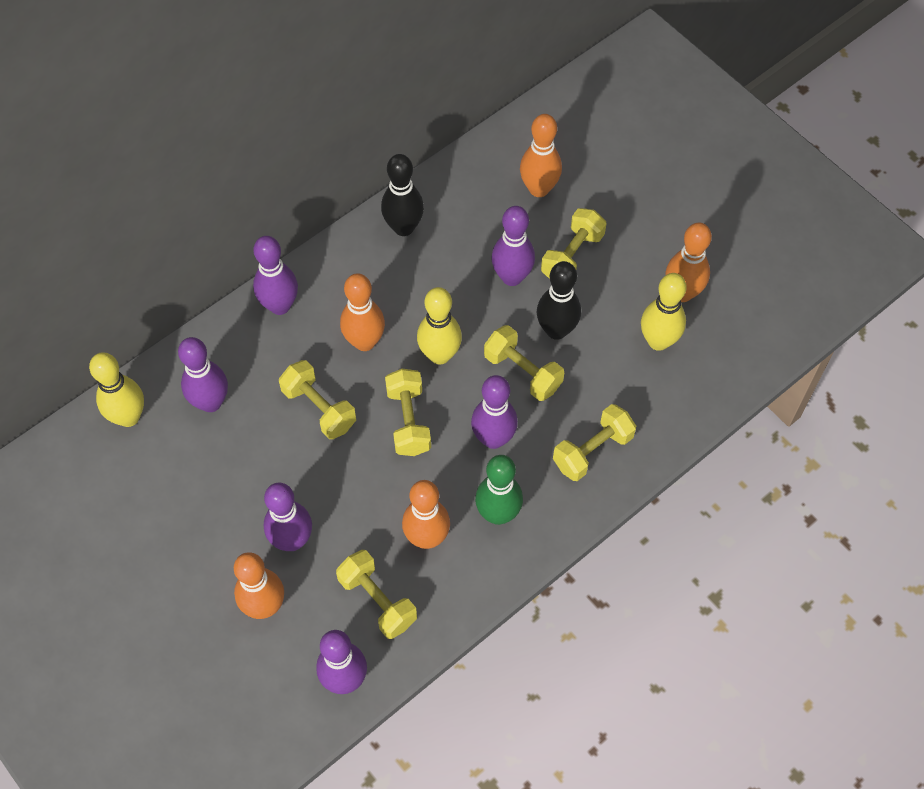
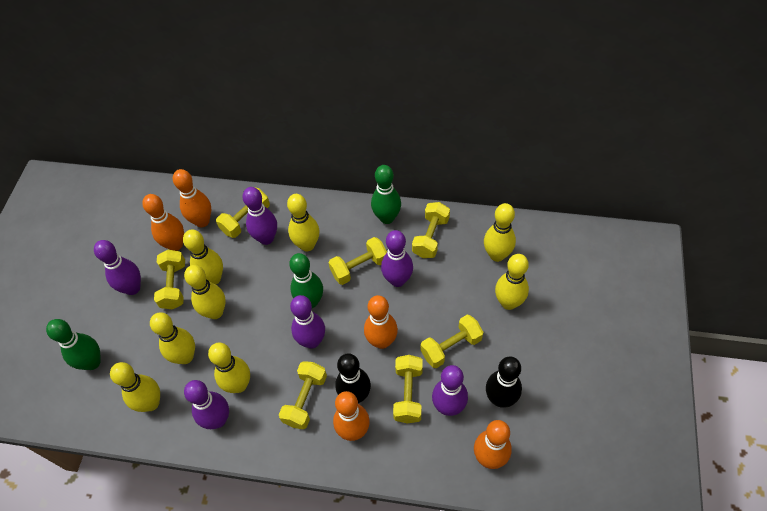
green bowling pin: 1 -> 3
yellow bowling pin: 3 -> 8
yellow dumbbell: 6 -> 7

